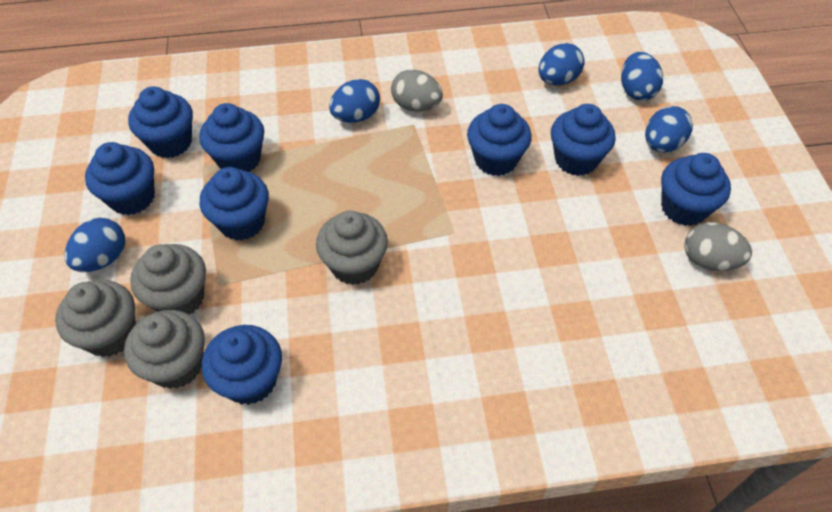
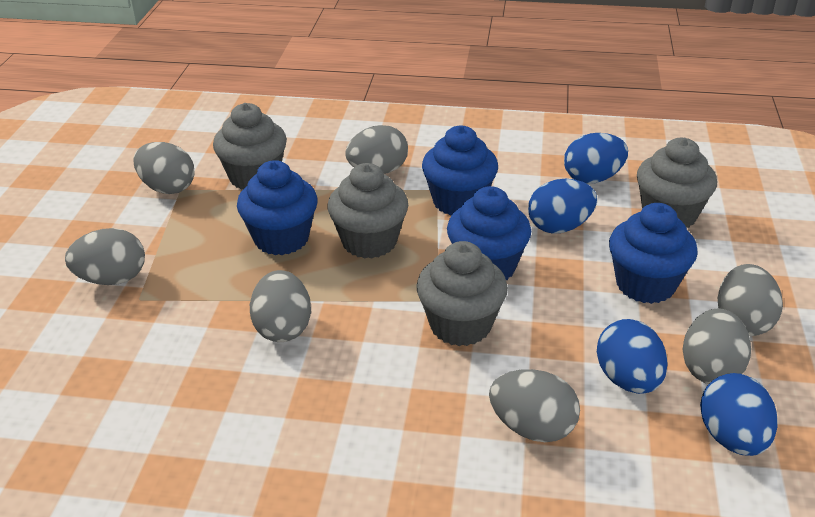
blue cupcake: 8 -> 4
blue egg: 5 -> 4
grey egg: 2 -> 7

